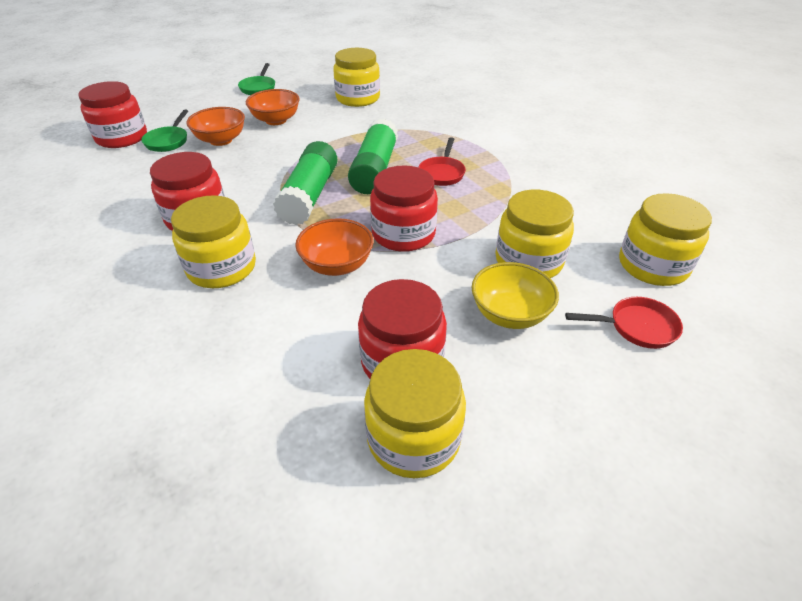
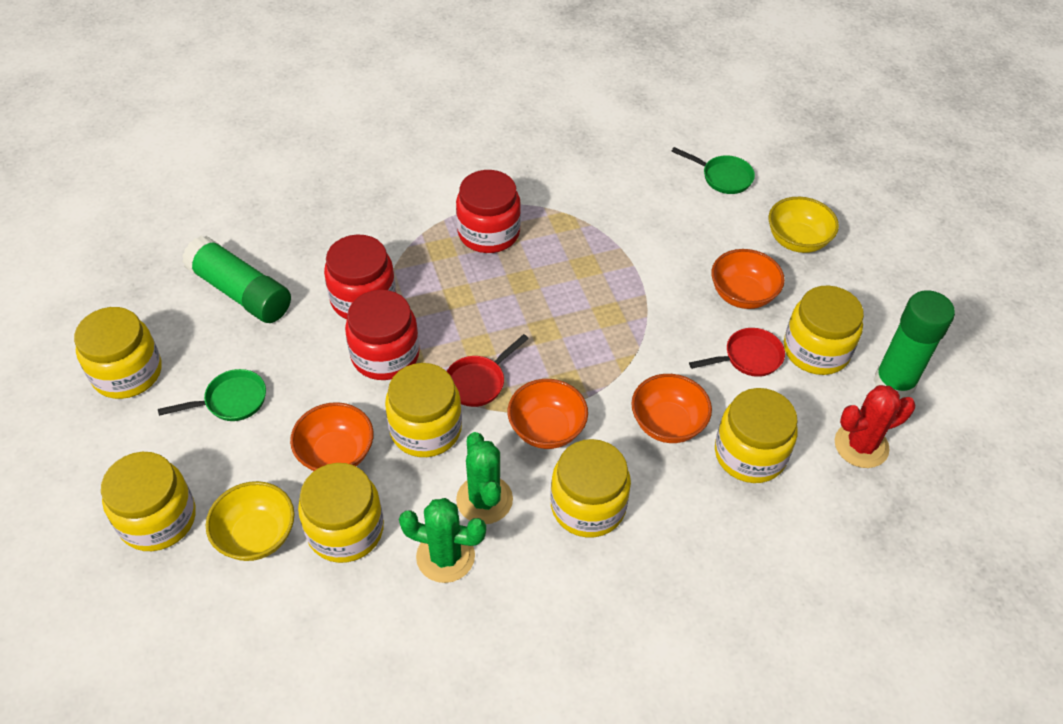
green cactus: 0 -> 2
orange bowl: 3 -> 4
red cactus: 0 -> 1
red jar: 4 -> 3
yellow bowl: 1 -> 2
yellow jar: 5 -> 7

